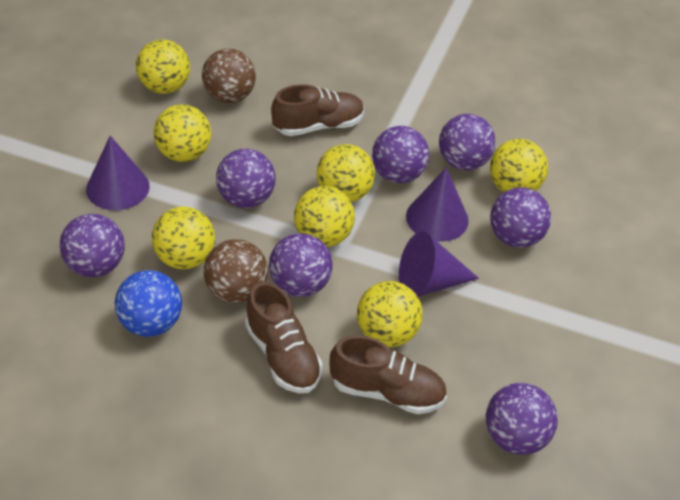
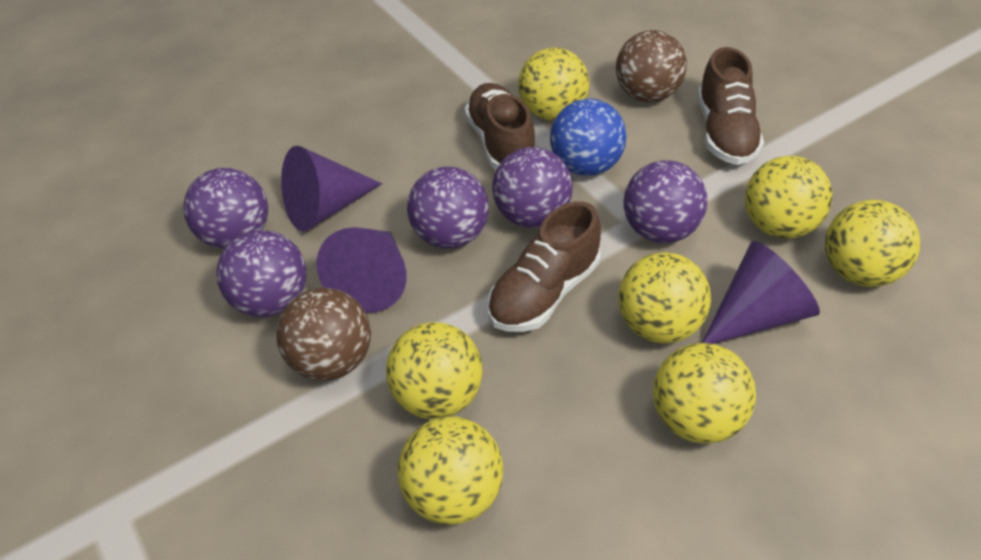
purple ball: 7 -> 5

